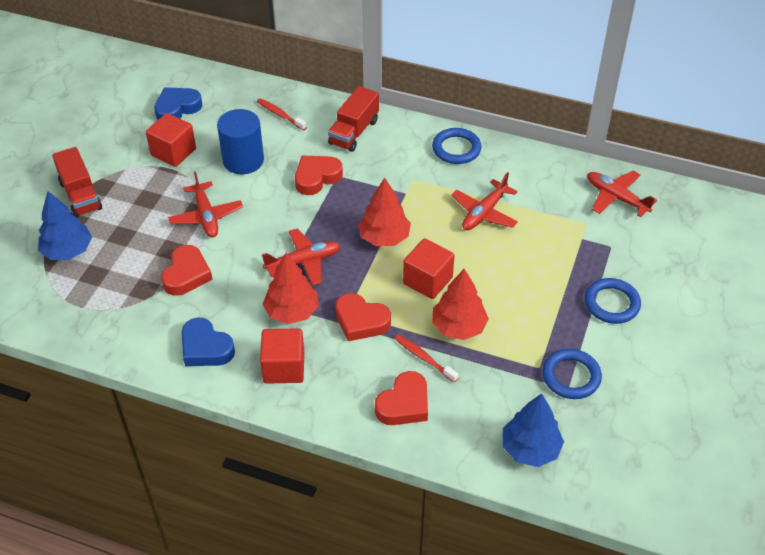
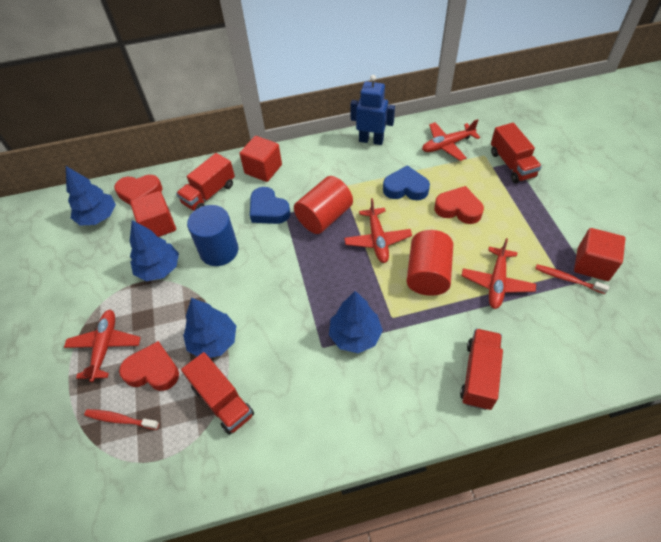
blue ring: 3 -> 0
blue robot: 0 -> 1
blue tree: 2 -> 4
red cylinder: 0 -> 2
red heart: 4 -> 3
red tree: 3 -> 0
red truck: 2 -> 4

